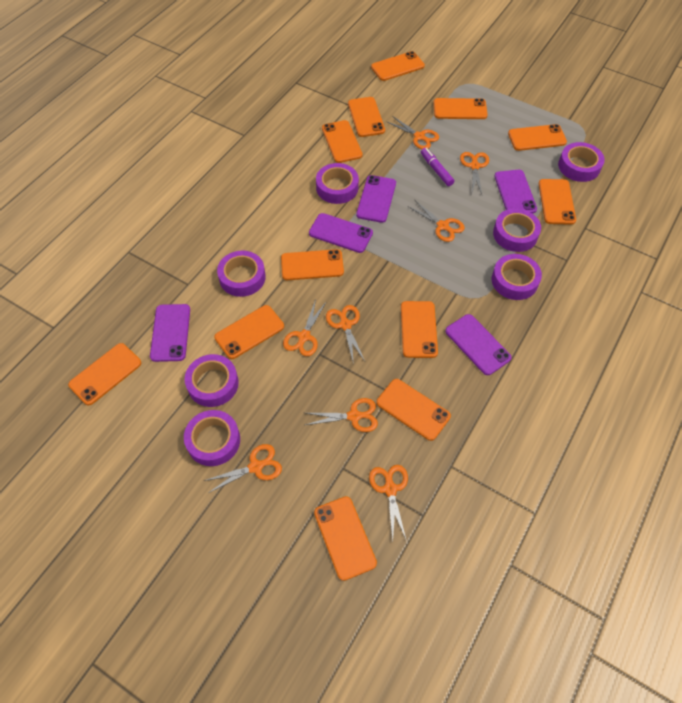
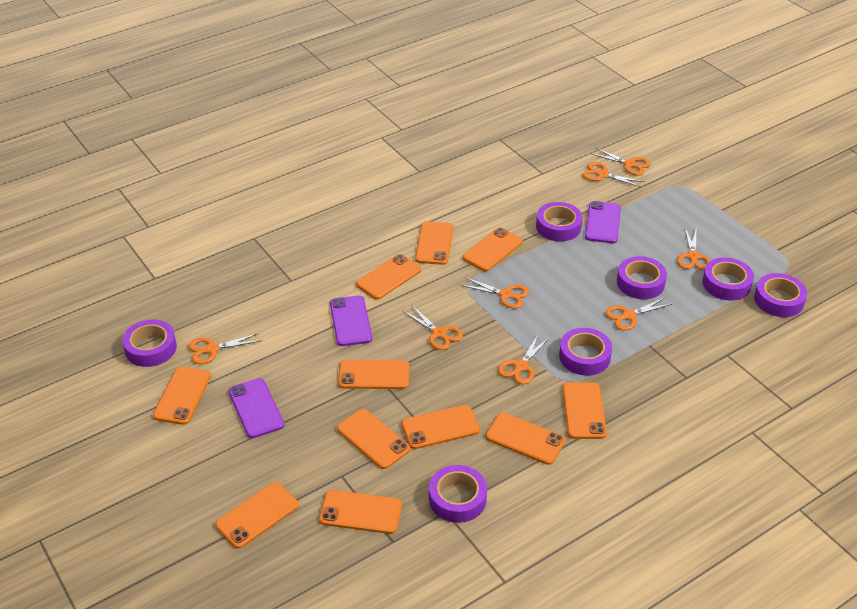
orange phone: 12 -> 11
purple marker: 1 -> 0
purple phone: 5 -> 3

